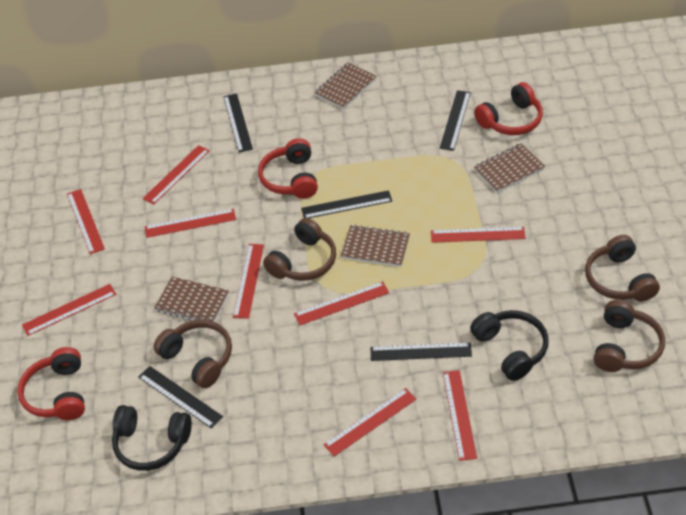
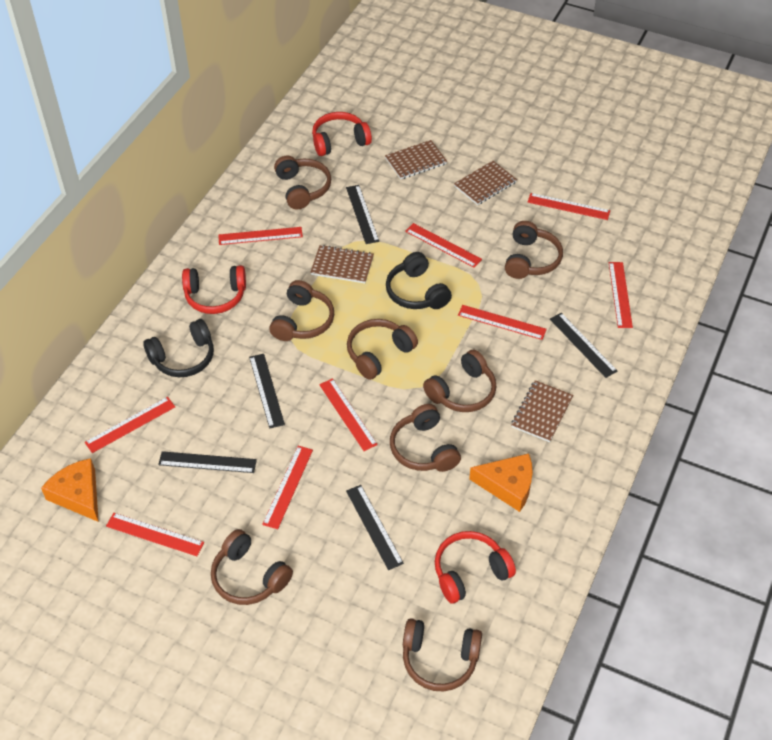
brown headphones: 4 -> 8
orange cheese: 0 -> 2

